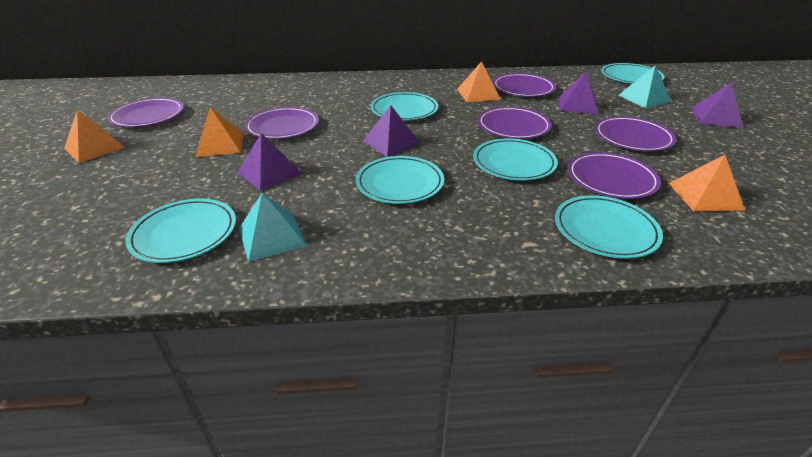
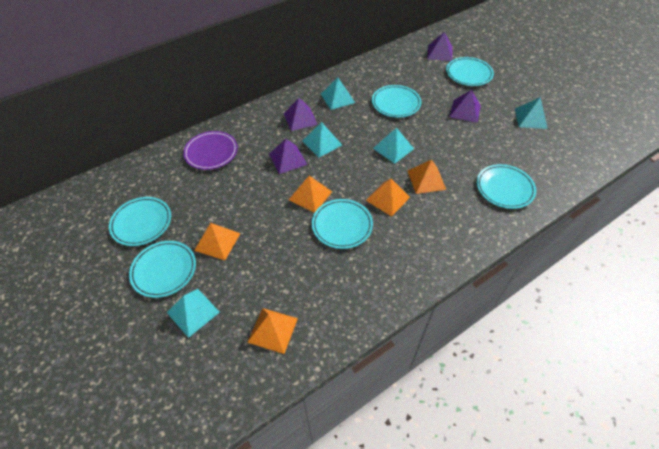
orange pyramid: 4 -> 5
purple plate: 6 -> 1
turquoise pyramid: 2 -> 5

